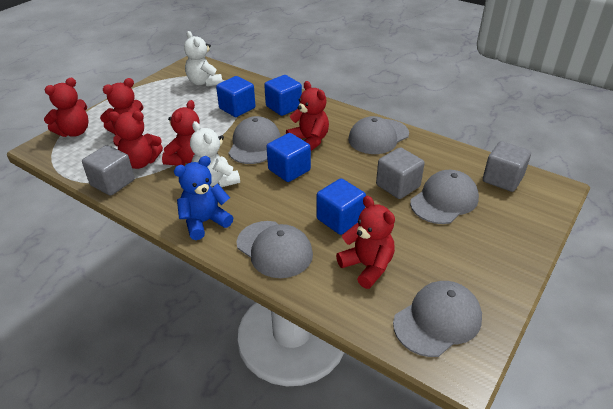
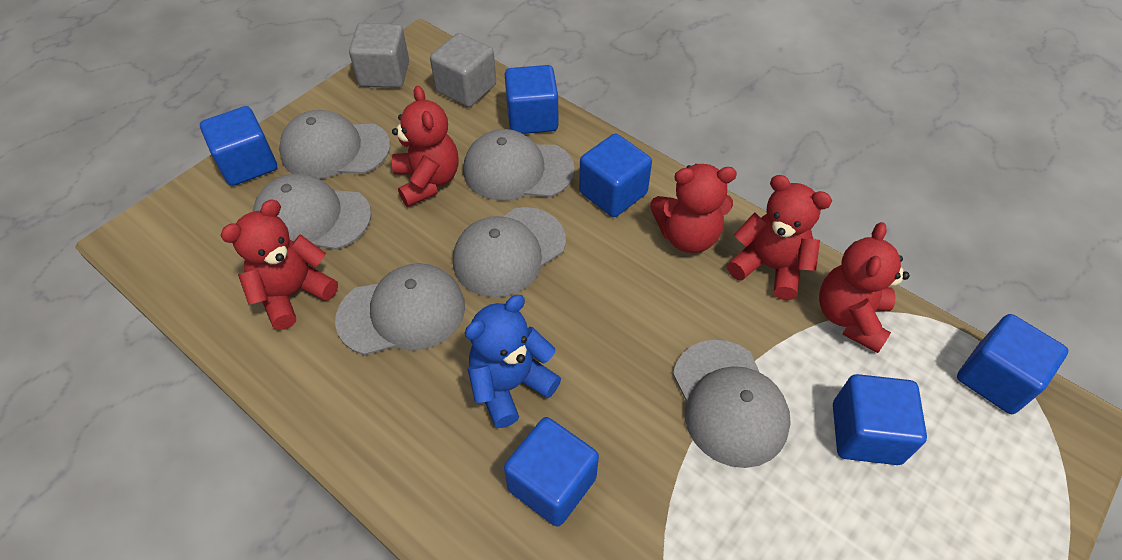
blue cube: 4 -> 6
grey cap: 5 -> 6
grey cube: 3 -> 2
red teddy bear: 6 -> 5
white teddy bear: 2 -> 0

